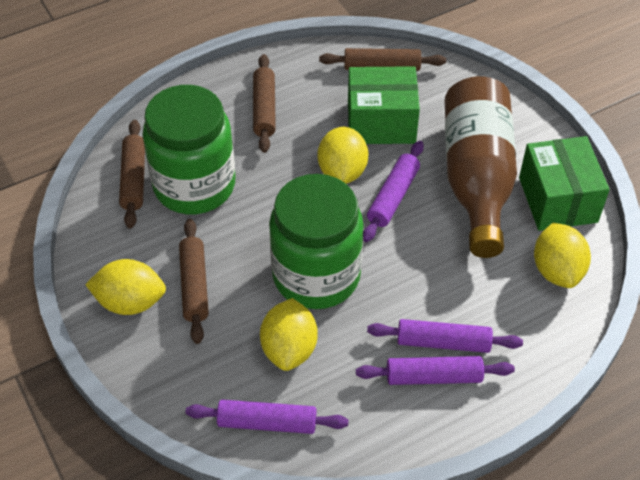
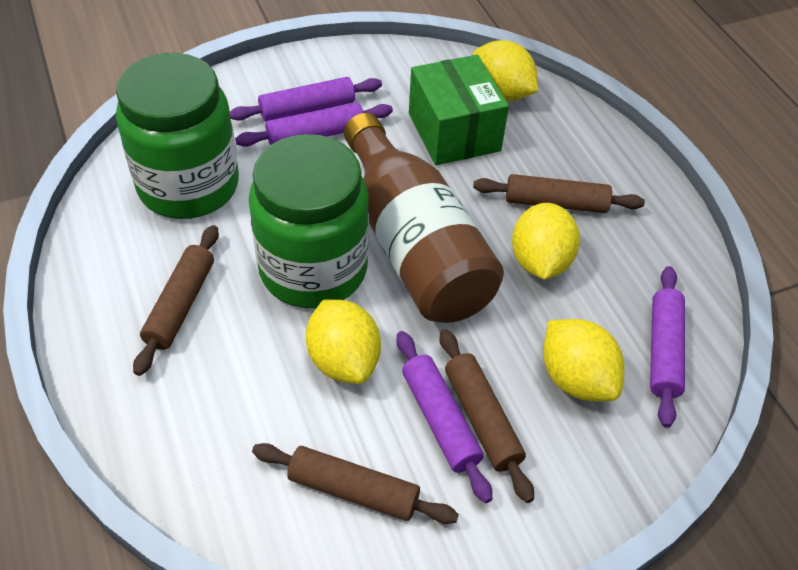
green box: 2 -> 1

